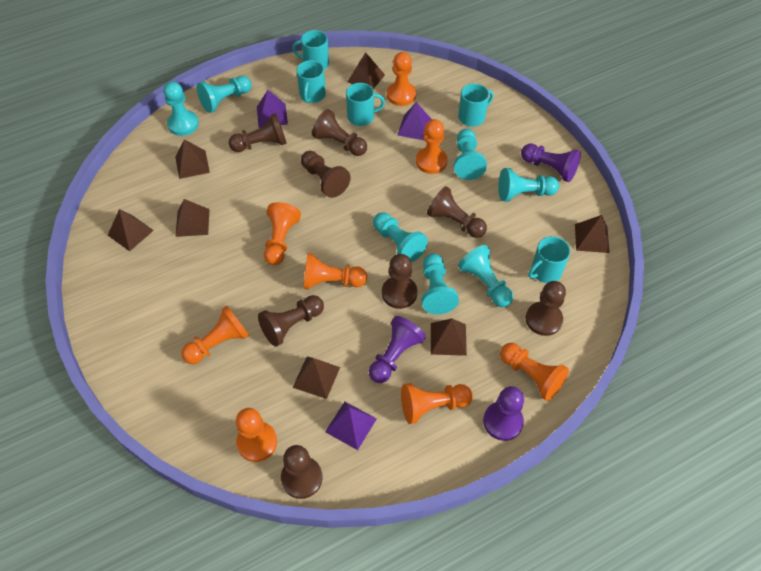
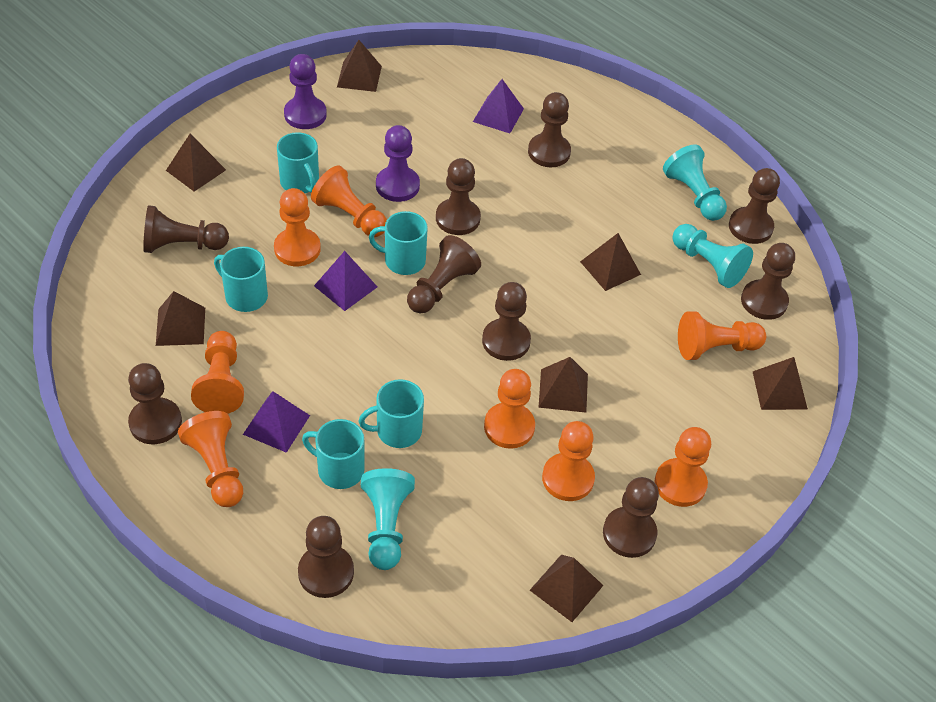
brown pawn: 8 -> 10
purple pawn: 3 -> 2
turquoise pawn: 7 -> 3

